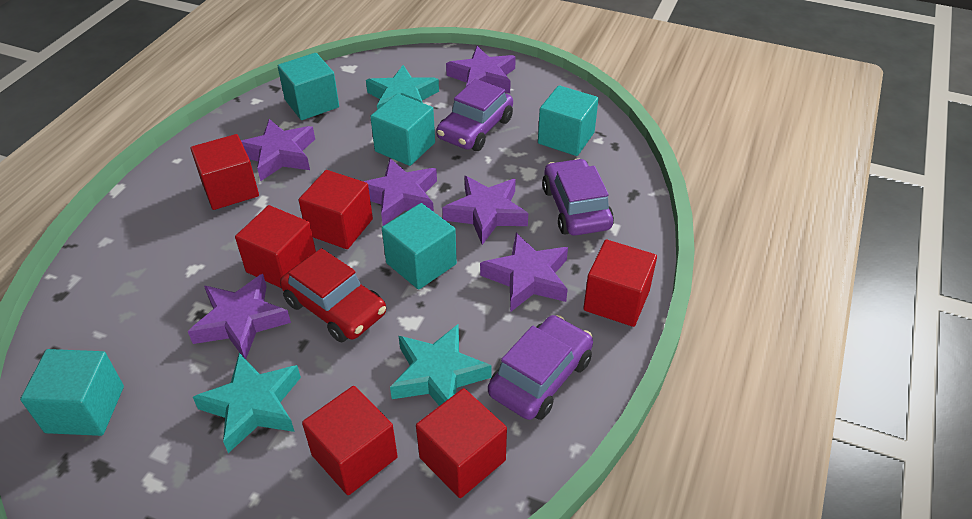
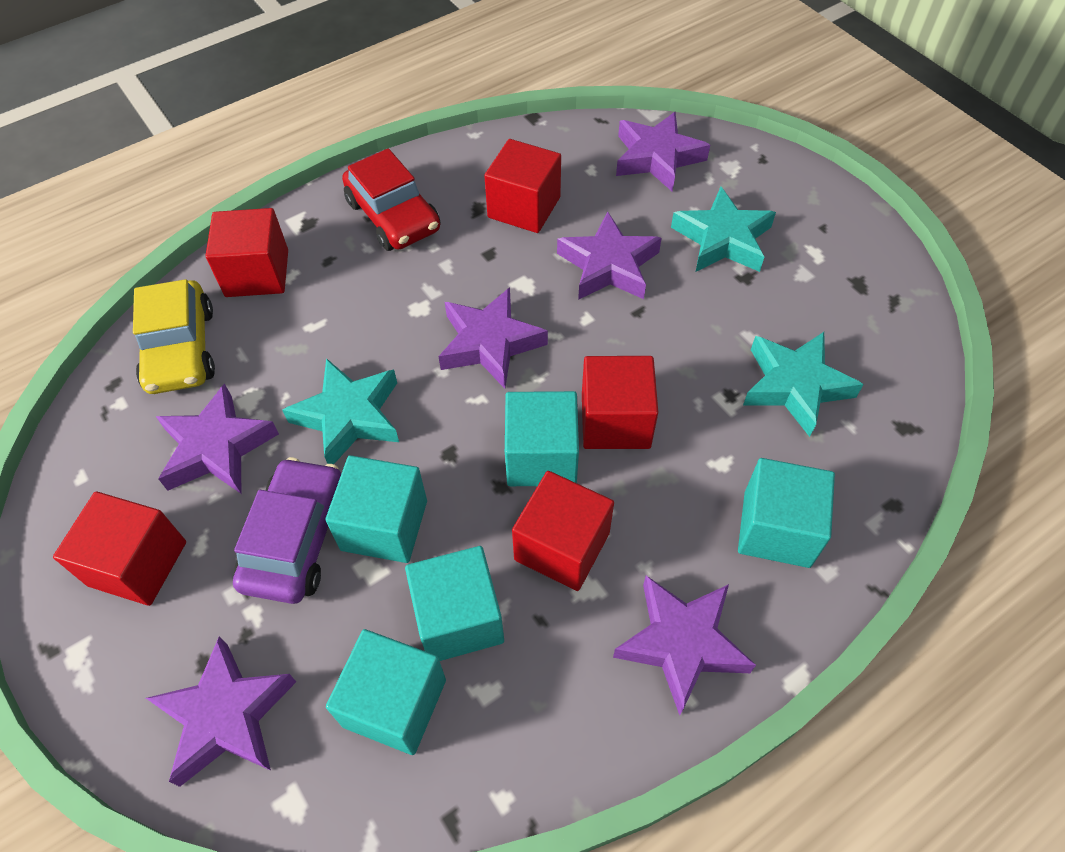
purple car: 3 -> 1
red cube: 6 -> 5
yellow car: 0 -> 1

